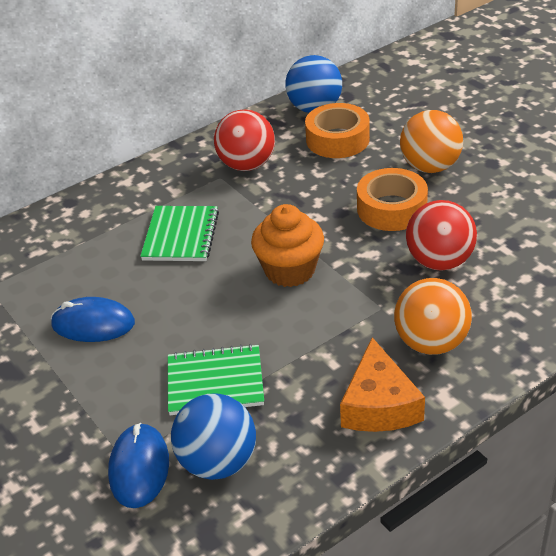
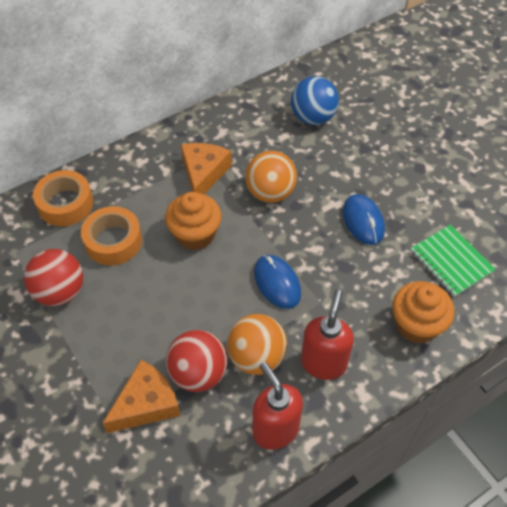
blue ball: 2 -> 1
green notebook: 2 -> 1
orange cheese: 1 -> 2
orange cupcake: 1 -> 2
red soap dispenser: 0 -> 2

